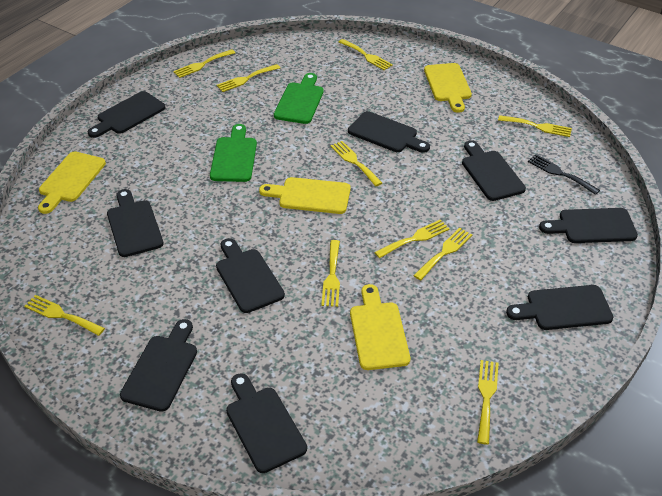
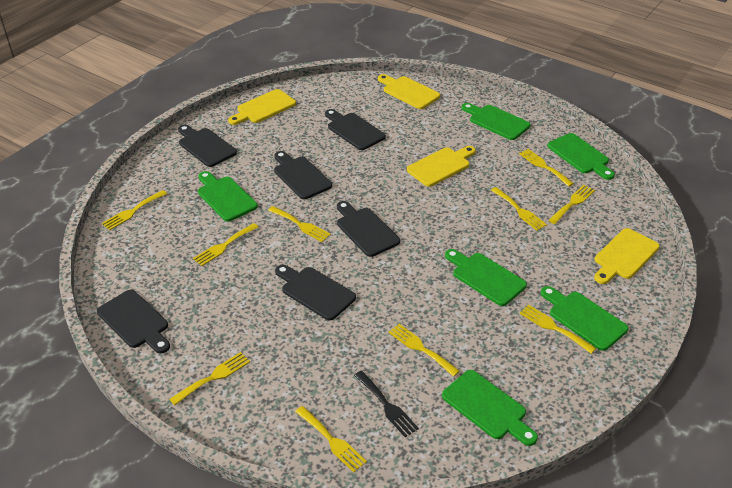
black cutting board: 9 -> 6
green cutting board: 2 -> 6

